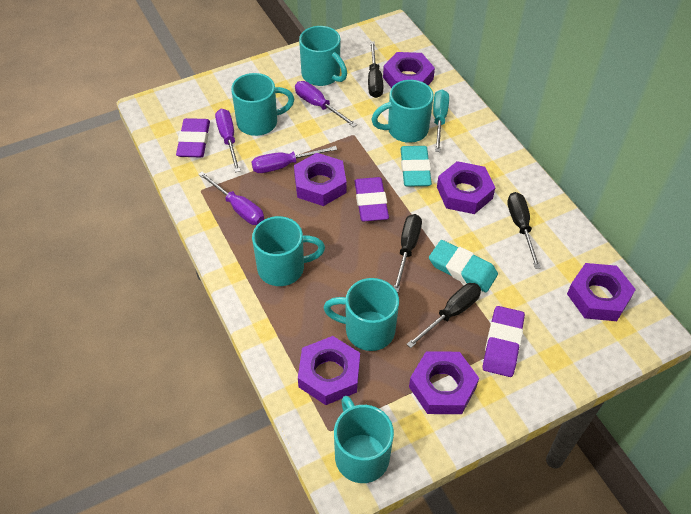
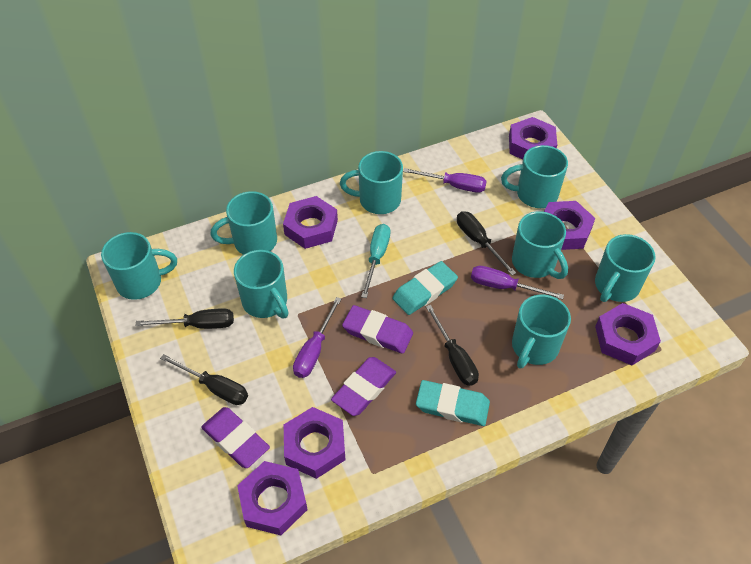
purple screwdriver: 4 -> 3
turquoise mug: 6 -> 8

